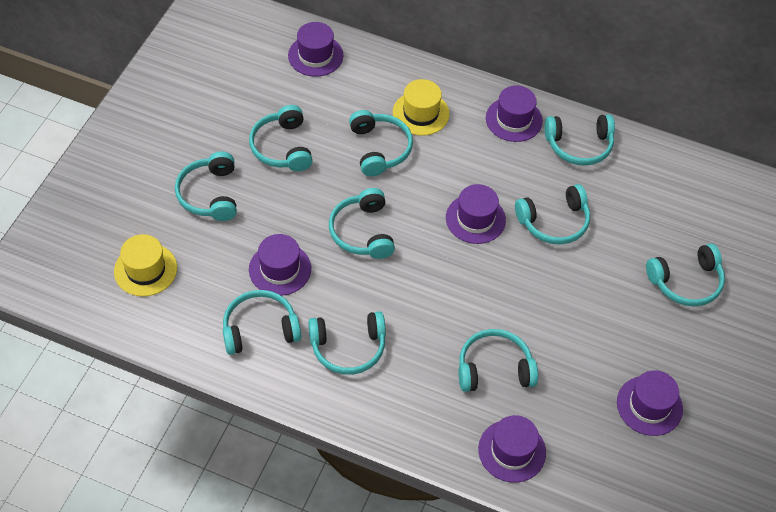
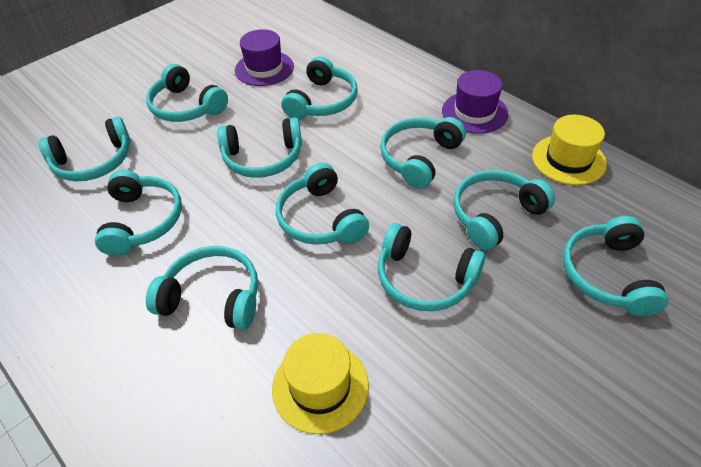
purple hat: 6 -> 2
turquoise headphones: 10 -> 11

